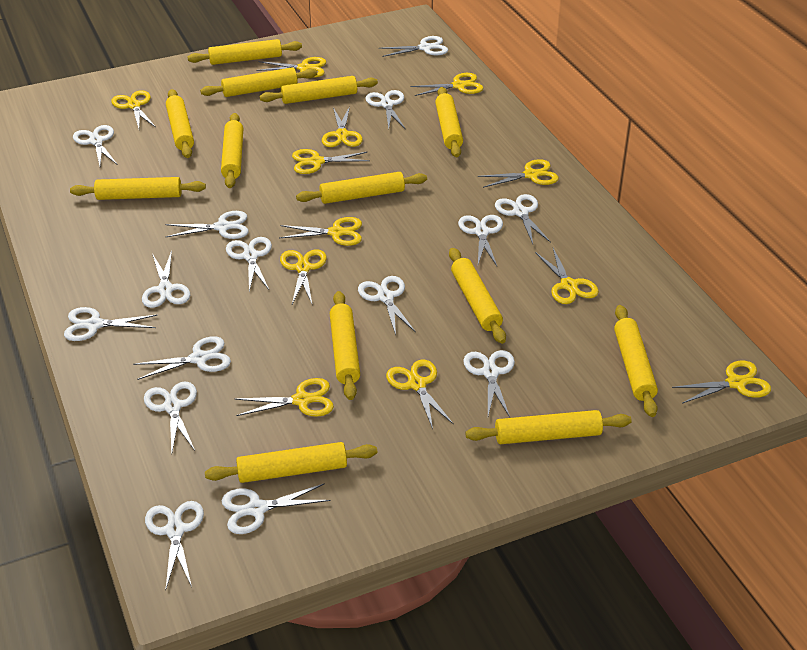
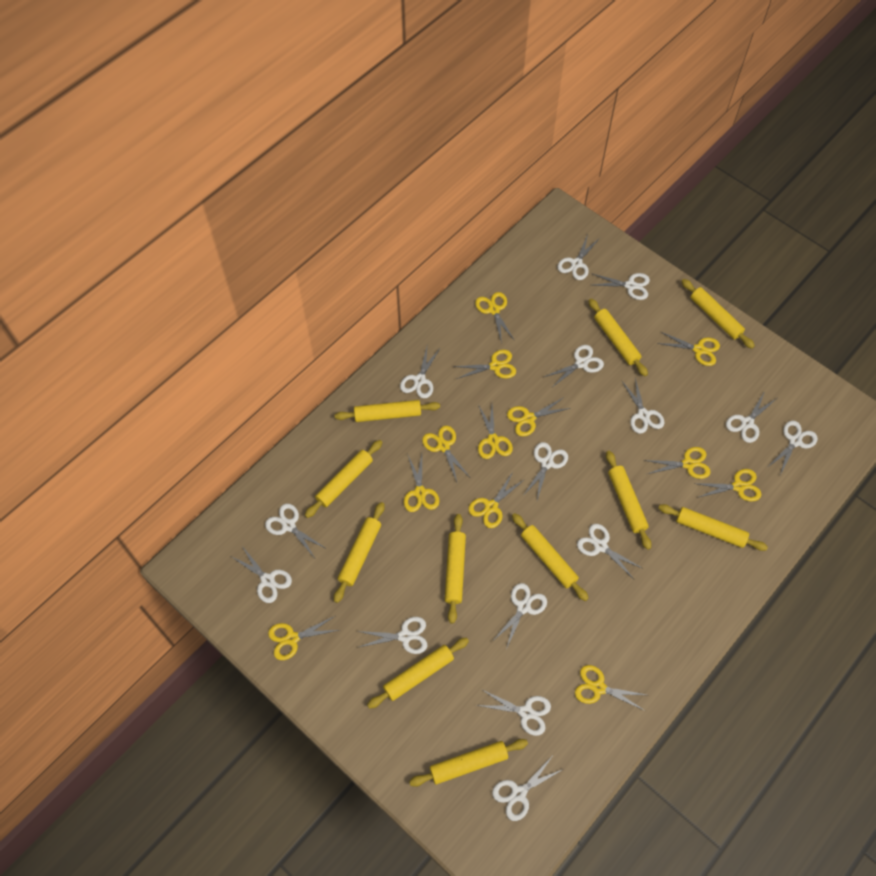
yellow rolling pin: 13 -> 11

